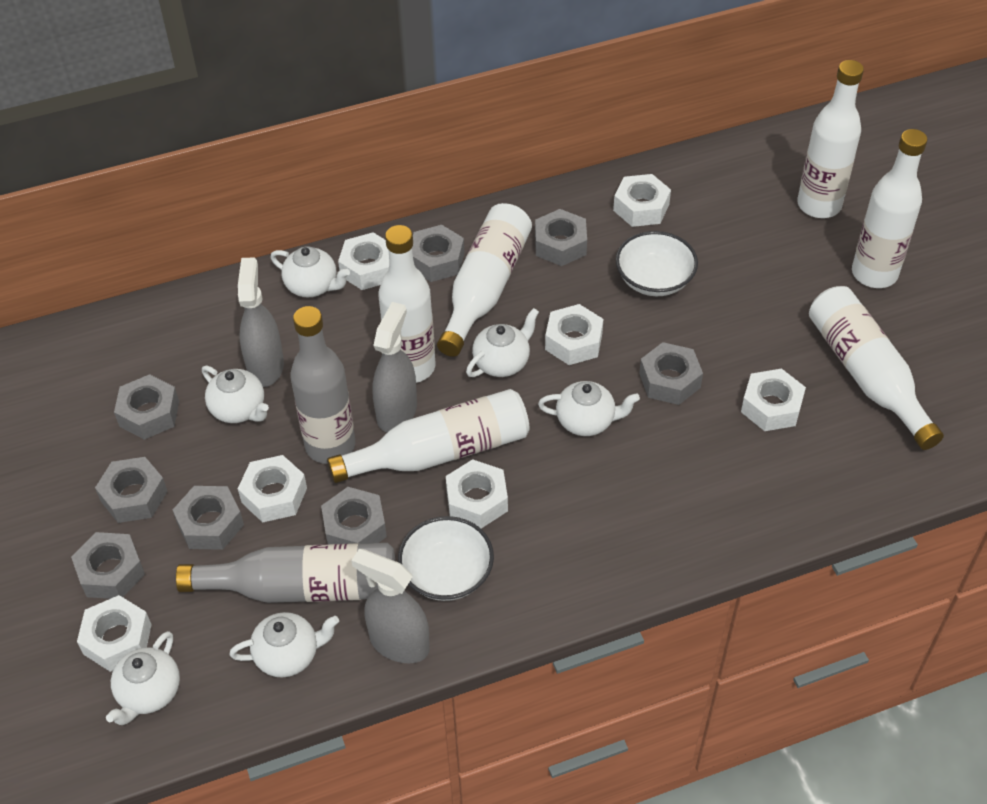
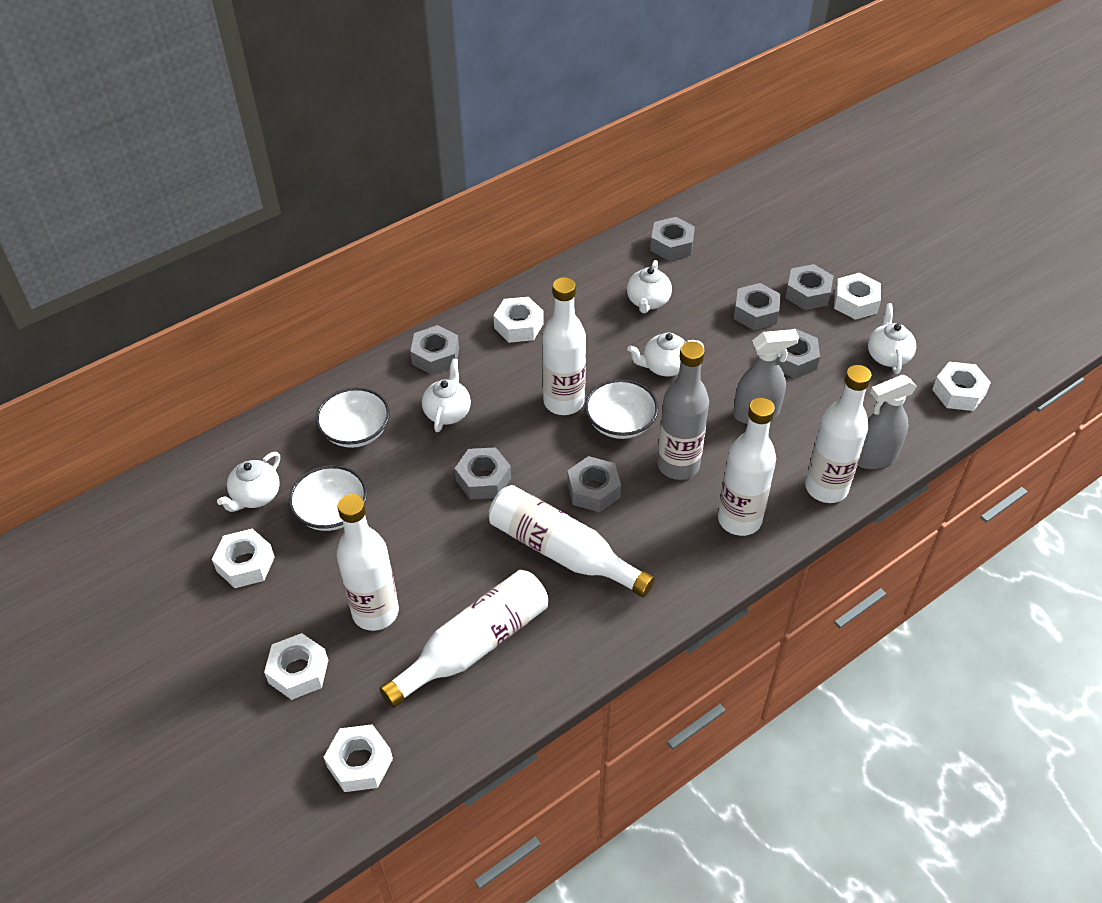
grey bottle: 2 -> 1
grey nut: 8 -> 7
grey spray bottle: 3 -> 2
white bowl: 2 -> 3
white nut: 7 -> 6
white teapot: 6 -> 5

